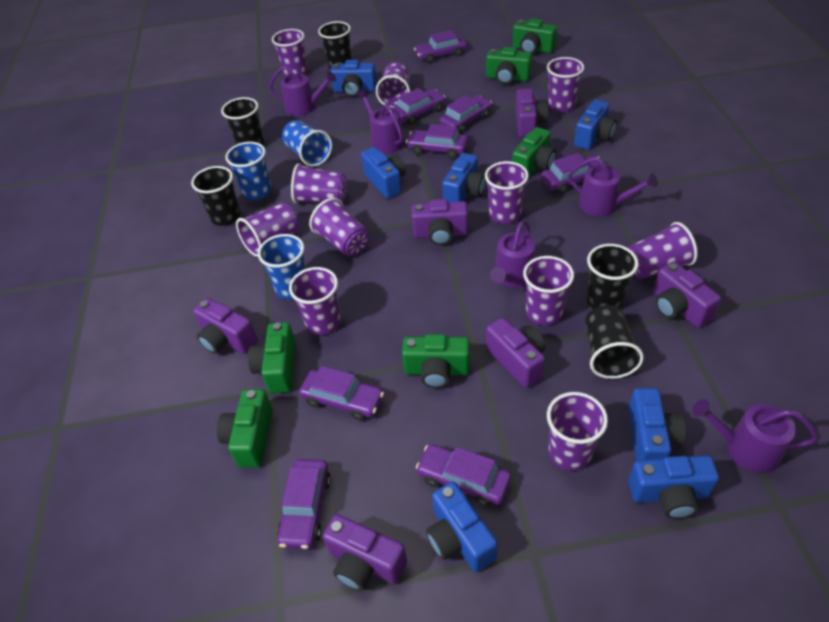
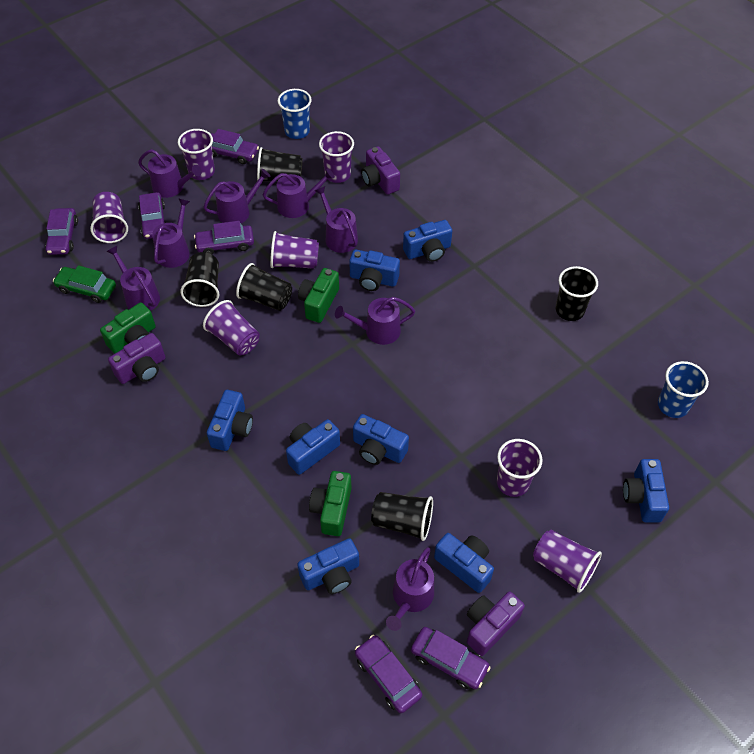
blue camera: 7 -> 8
blue cup: 3 -> 2
green camera: 6 -> 3
green car: 0 -> 1
purple camera: 6 -> 3
purple car: 8 -> 6
purple cup: 11 -> 7
purple watering can: 5 -> 8

